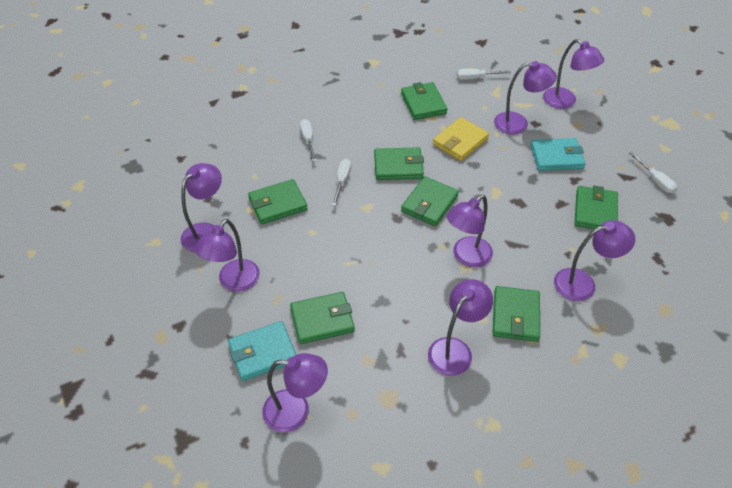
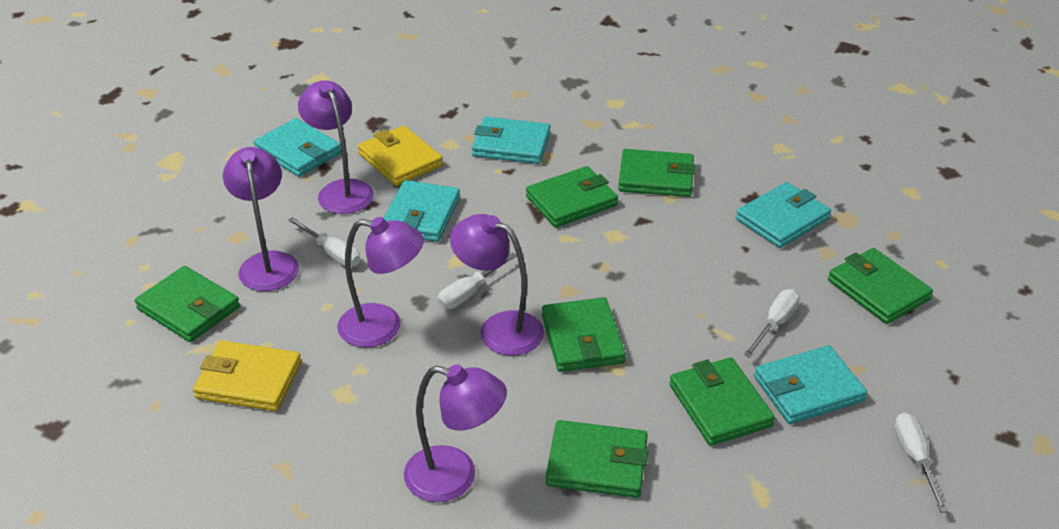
purple lamp: 8 -> 5
turquoise wallet: 2 -> 5
yellow wallet: 1 -> 2

